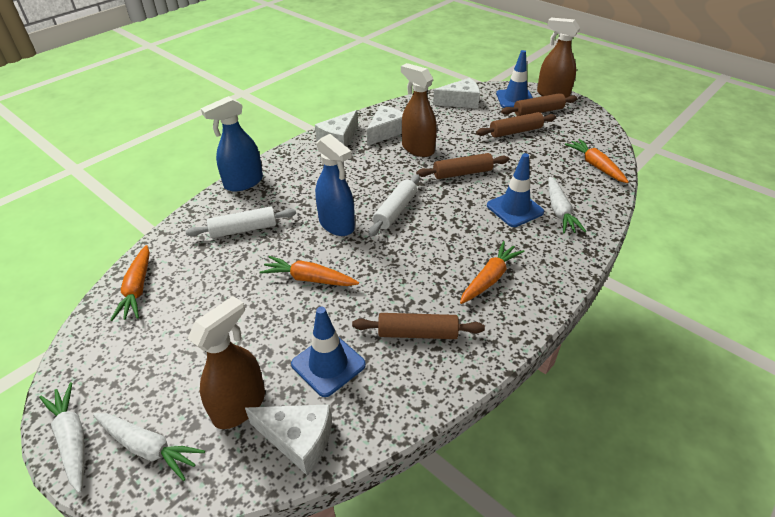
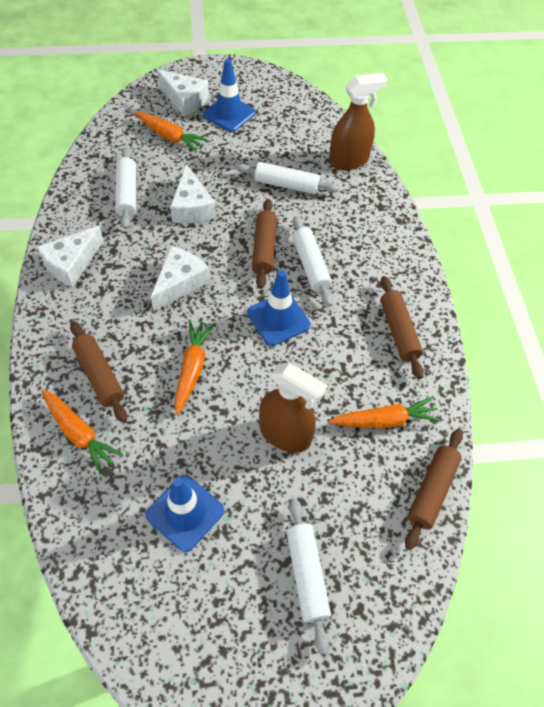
blue spray bottle: 2 -> 0
brown spray bottle: 3 -> 2
white carrot: 3 -> 0
white rolling pin: 2 -> 4

